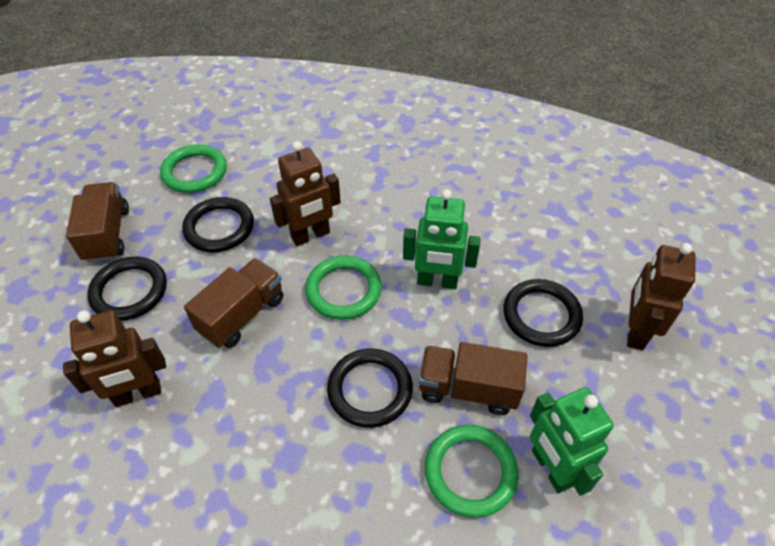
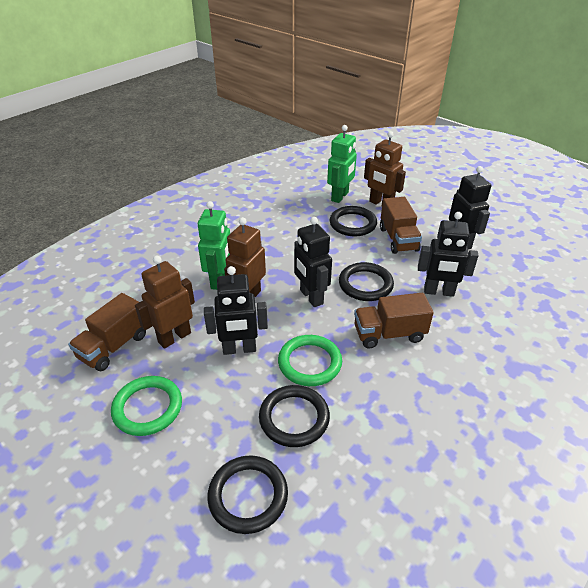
black robot: 0 -> 4
green ring: 3 -> 2

